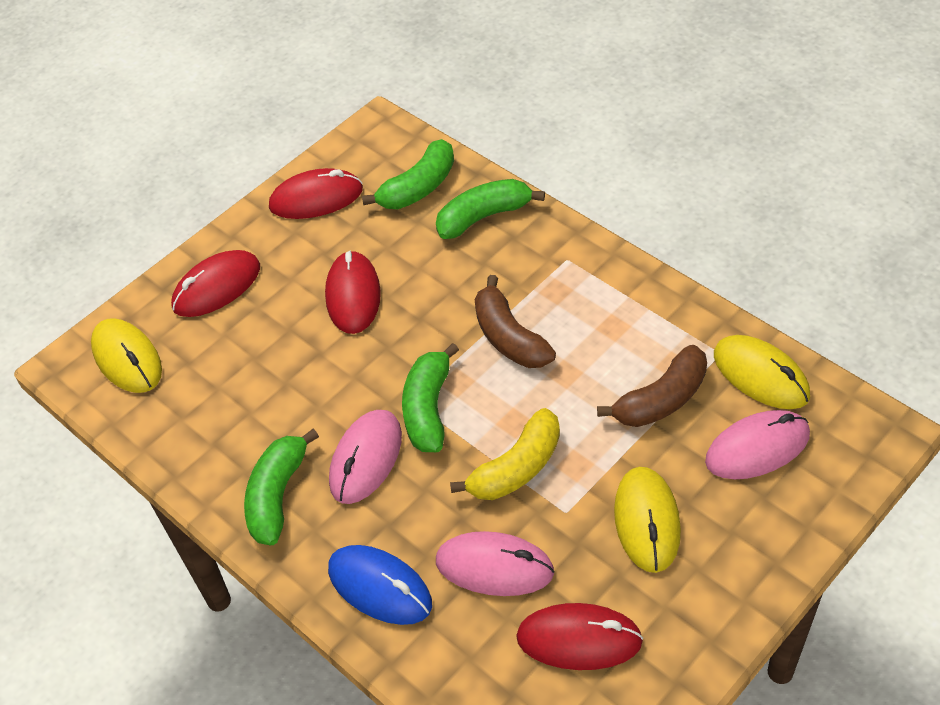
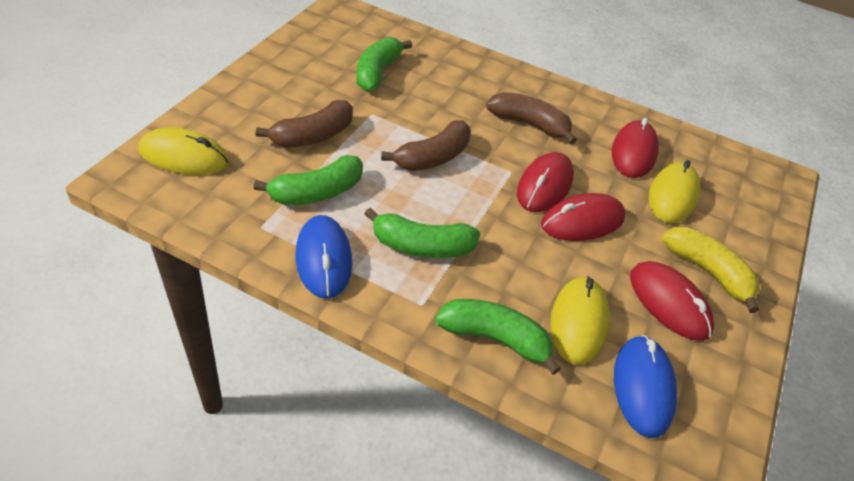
blue mouse: 1 -> 2
brown banana: 2 -> 3
pink mouse: 3 -> 0

